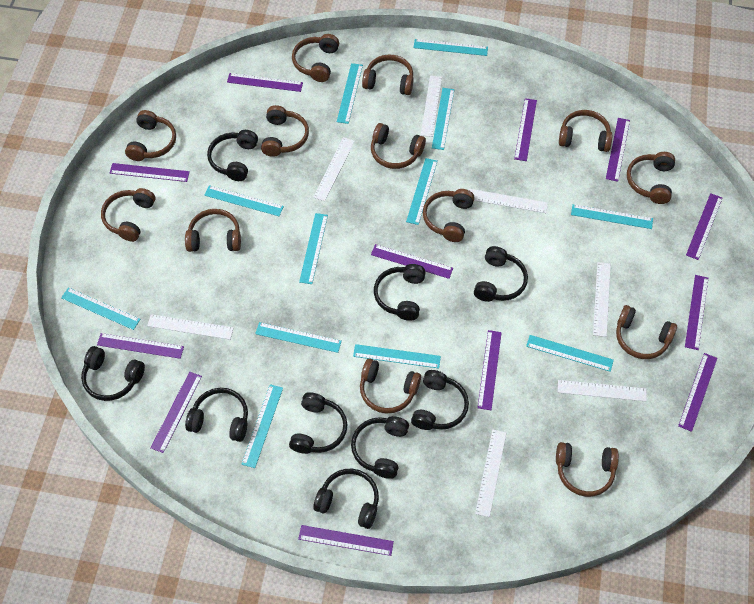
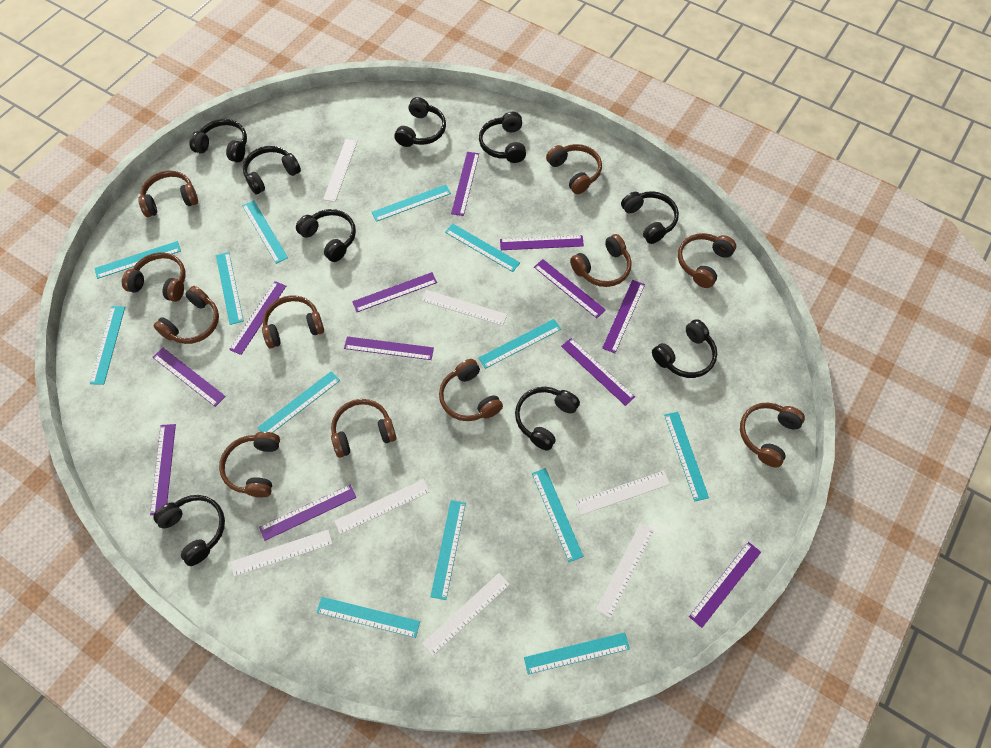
brown headphones: 13 -> 11
turquoise ruler: 12 -> 13

